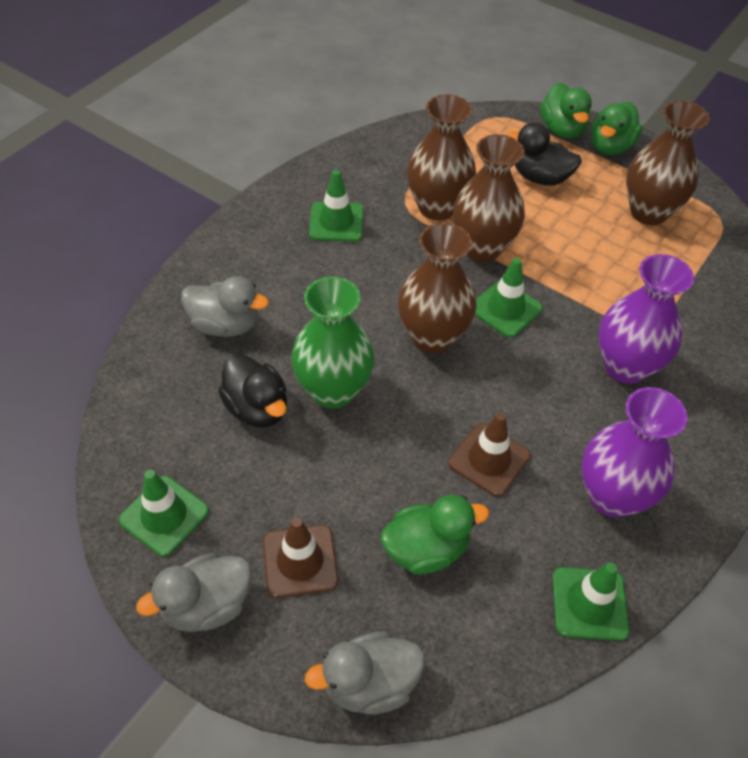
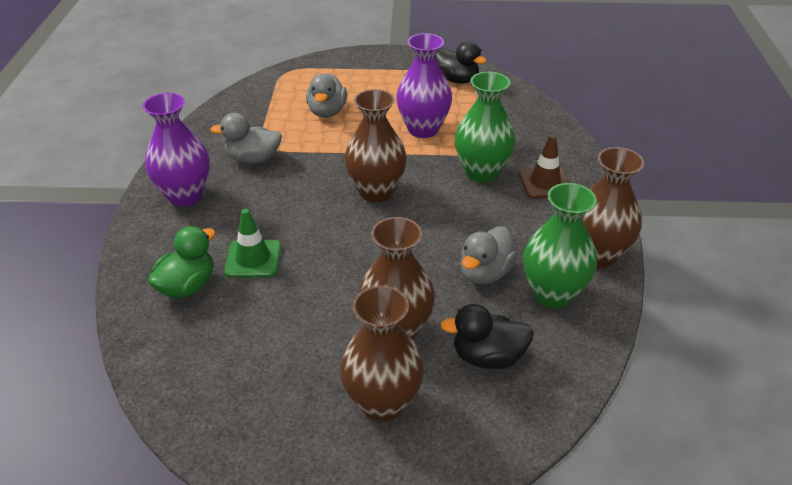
brown traffic cone: 2 -> 1
green duck: 3 -> 1
green traffic cone: 4 -> 1
green vase: 1 -> 2

